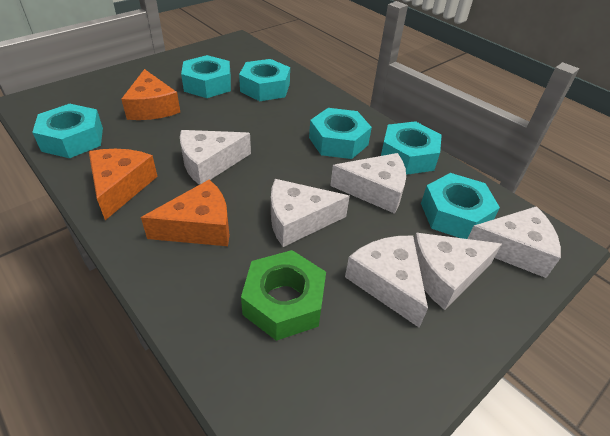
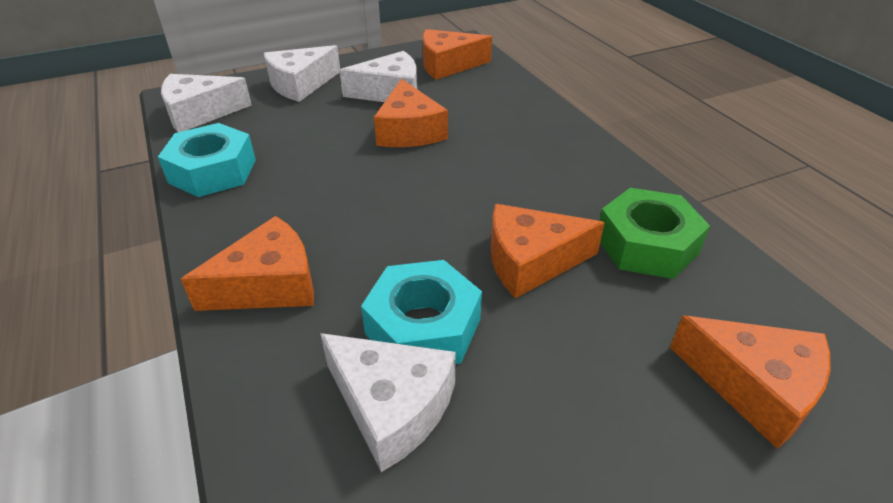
orange cheese: 3 -> 5
turquoise nut: 6 -> 2
white cheese: 6 -> 4

